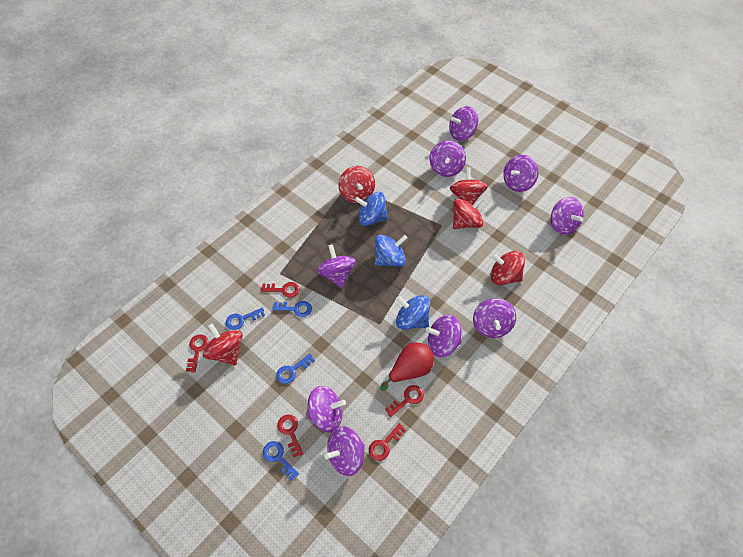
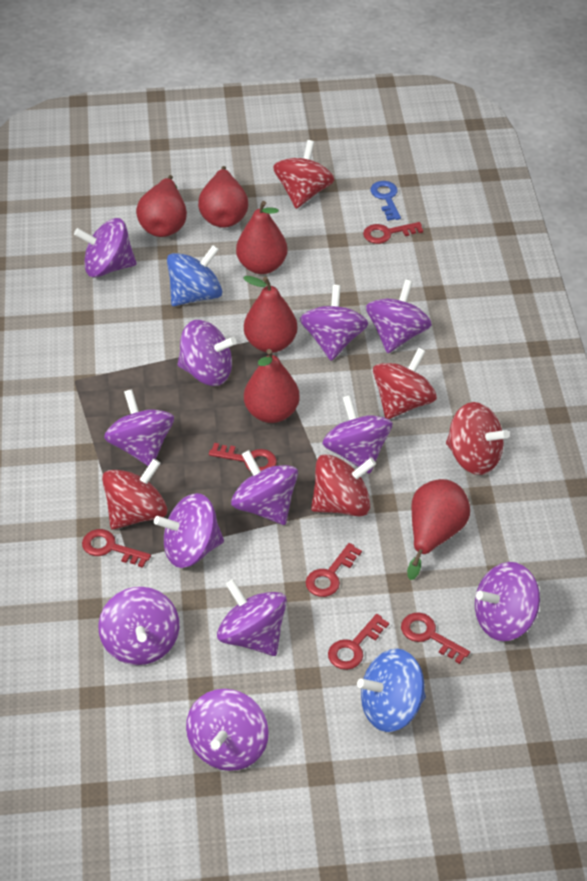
blue key: 4 -> 1
blue spinning top: 3 -> 2
purple spinning top: 9 -> 12
red key: 5 -> 6
red pear: 1 -> 6

